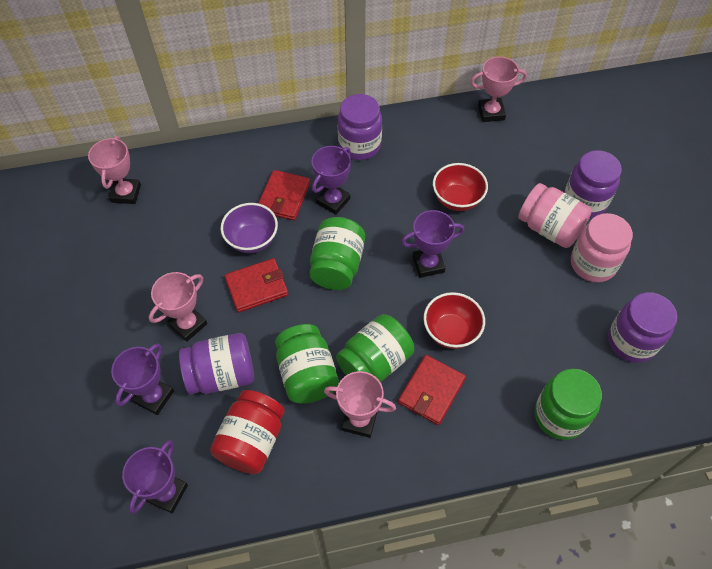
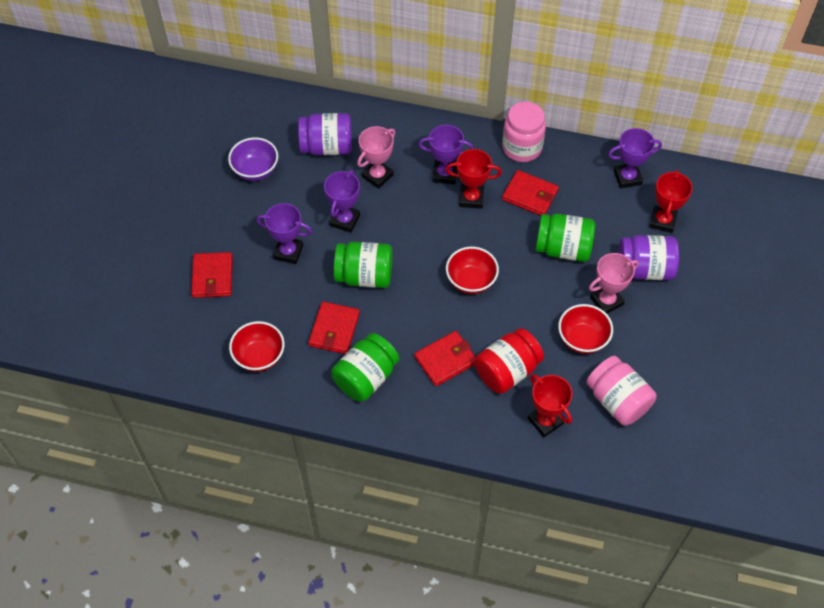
green jar: 4 -> 3
pink trophy: 4 -> 2
purple jar: 4 -> 2
red bowl: 2 -> 3
red trophy: 0 -> 3
red wallet: 3 -> 4

